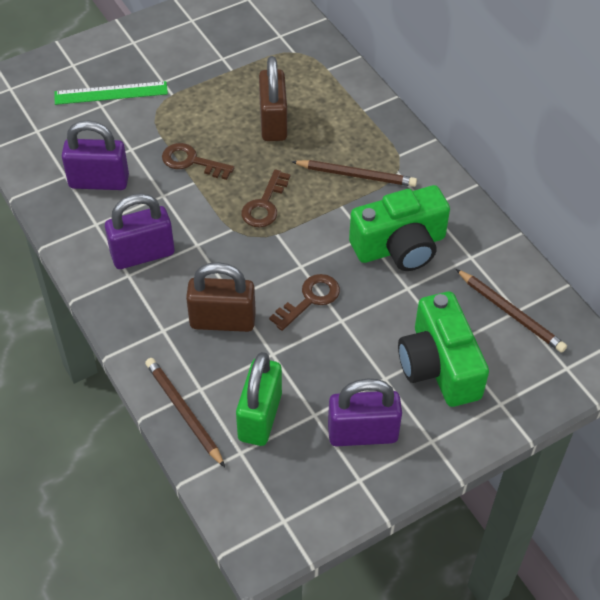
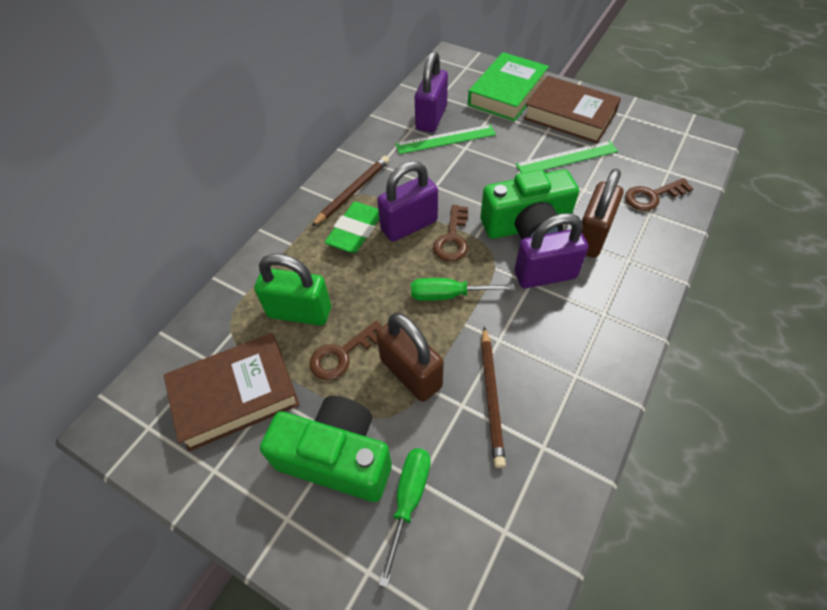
brown book: 0 -> 2
brown pencil: 3 -> 2
green book: 0 -> 1
green eraser: 0 -> 1
green ruler: 1 -> 2
green screwdriver: 0 -> 2

